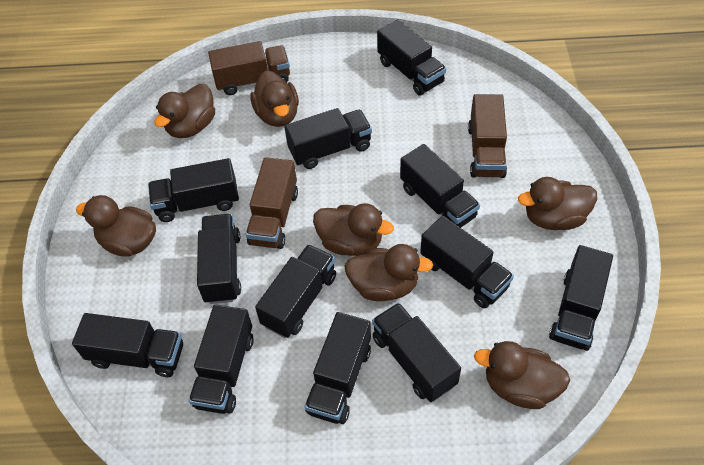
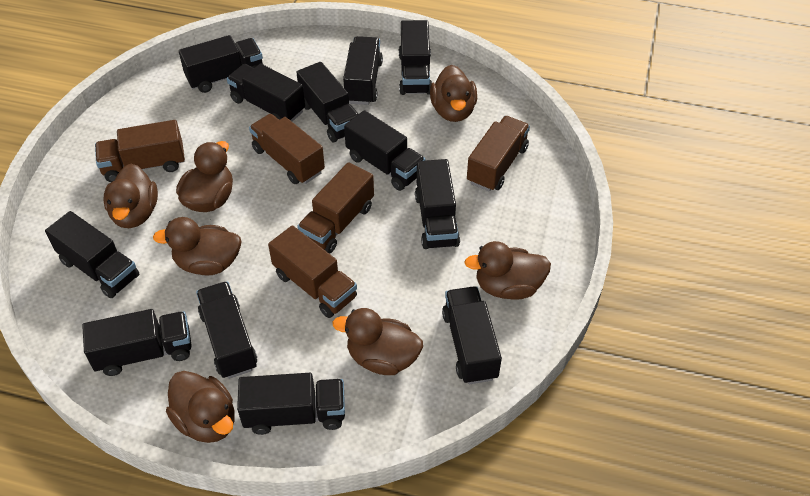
brown truck: 3 -> 5

